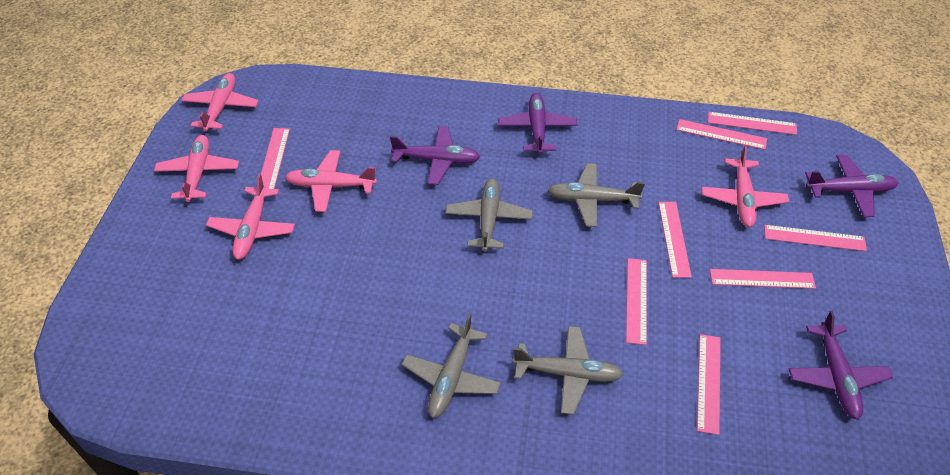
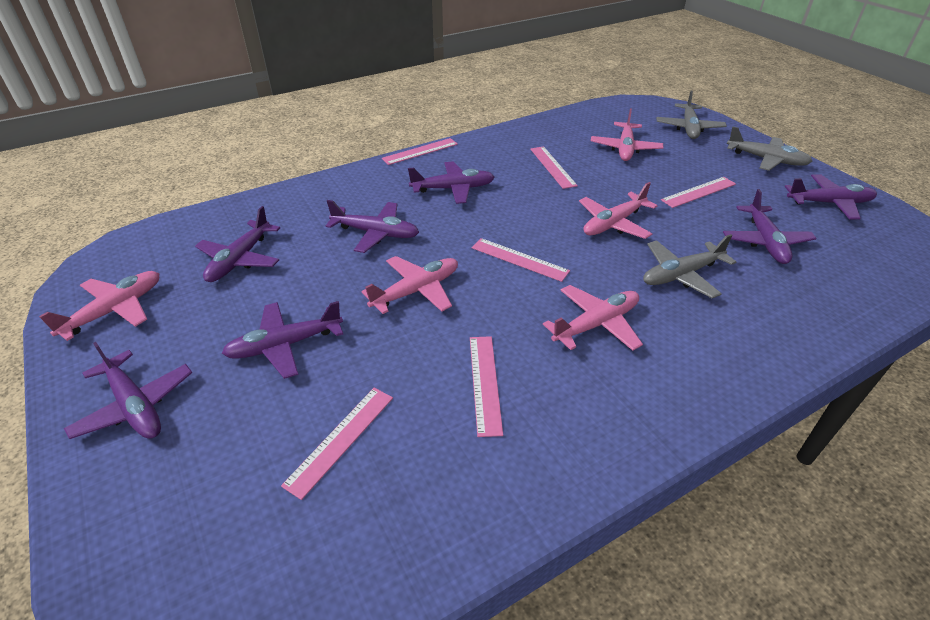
grey plane: 4 -> 3
pink ruler: 8 -> 6
purple plane: 4 -> 7

